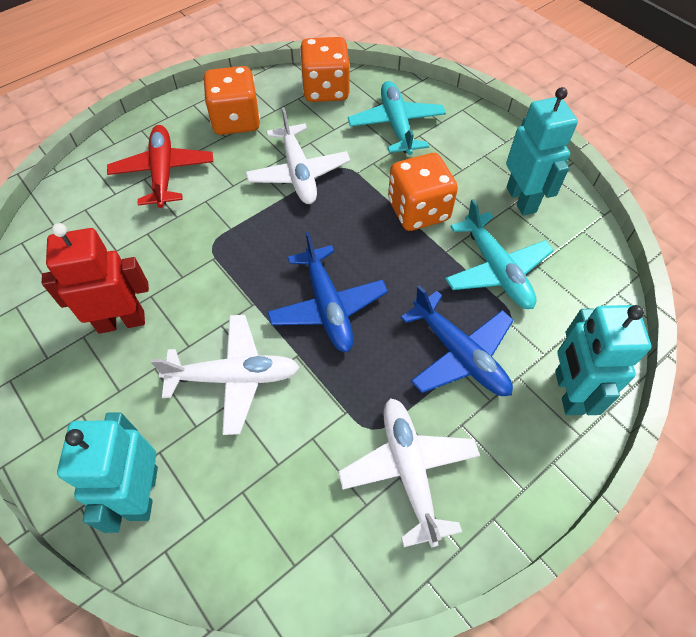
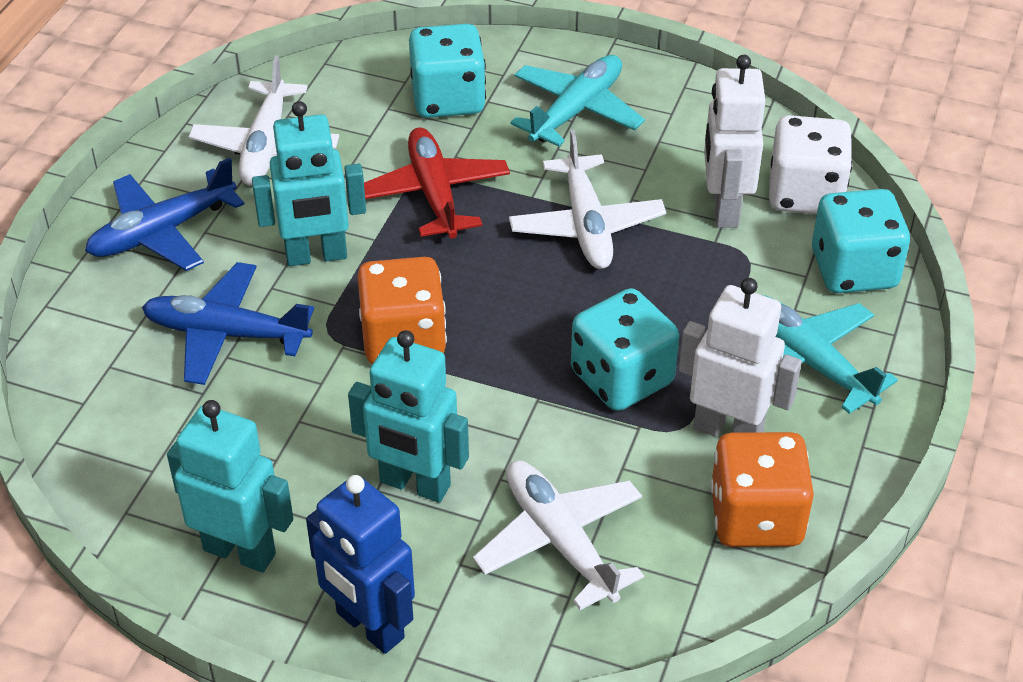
blue robot: 0 -> 1
orange dice: 3 -> 2
red robot: 1 -> 0
turquoise dice: 0 -> 3
white dice: 0 -> 1
white robot: 0 -> 2

